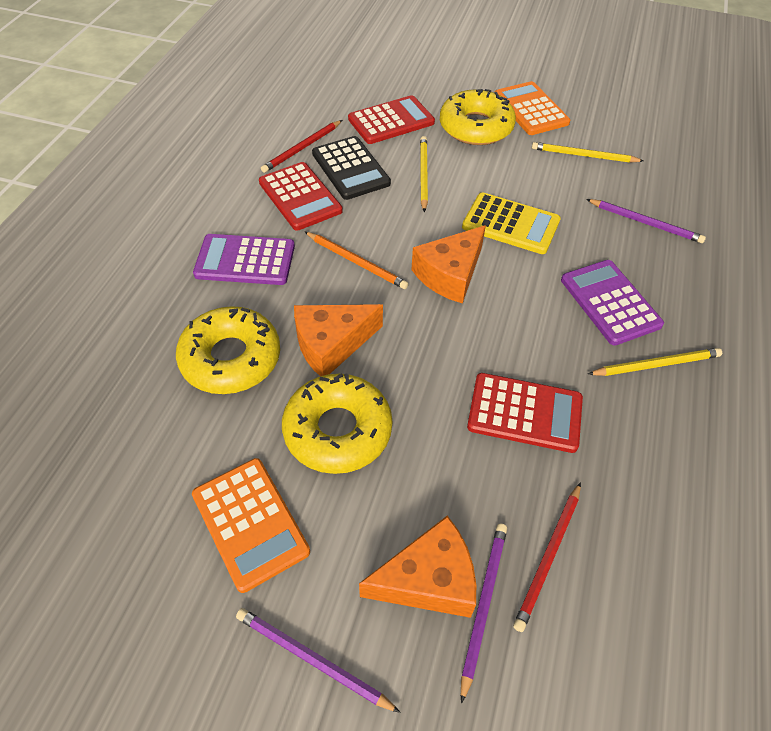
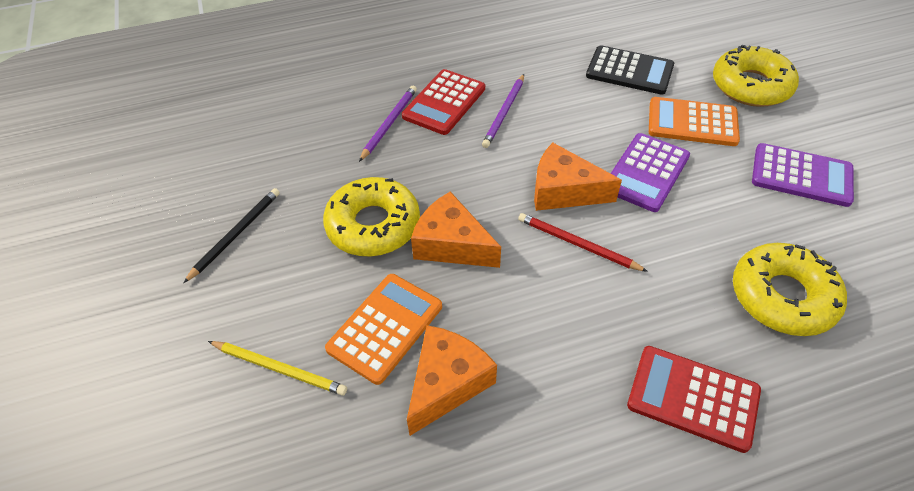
black pencil: 0 -> 1
orange pencil: 1 -> 0
purple pencil: 3 -> 2
red calculator: 3 -> 2
red pencil: 2 -> 1
yellow calculator: 1 -> 0
yellow pencil: 3 -> 1

